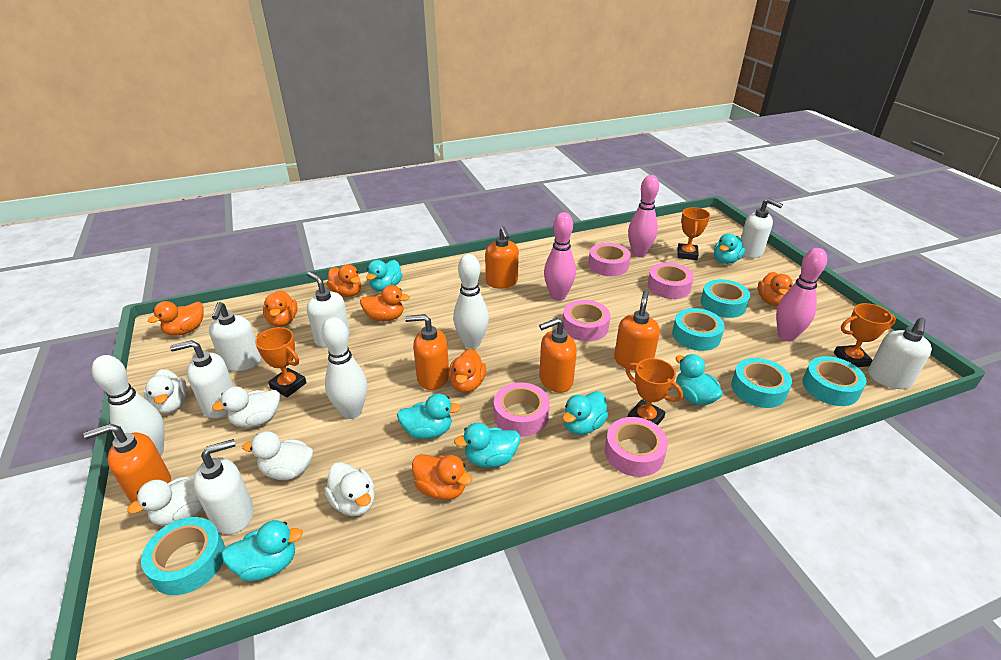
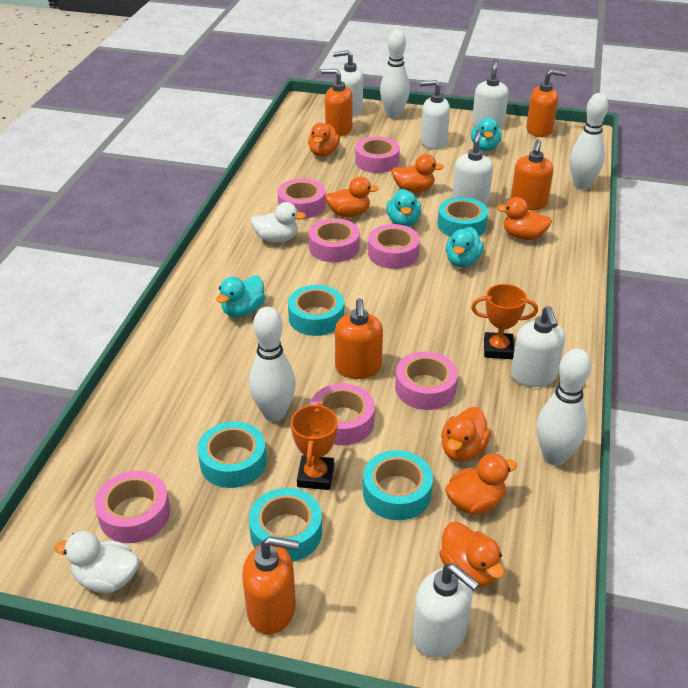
orange trophy: 4 -> 2
pink bowling pin: 3 -> 0
pink tape: 5 -> 7
turquoise duck: 7 -> 4
white bowling pin: 3 -> 4
white duck: 5 -> 2

